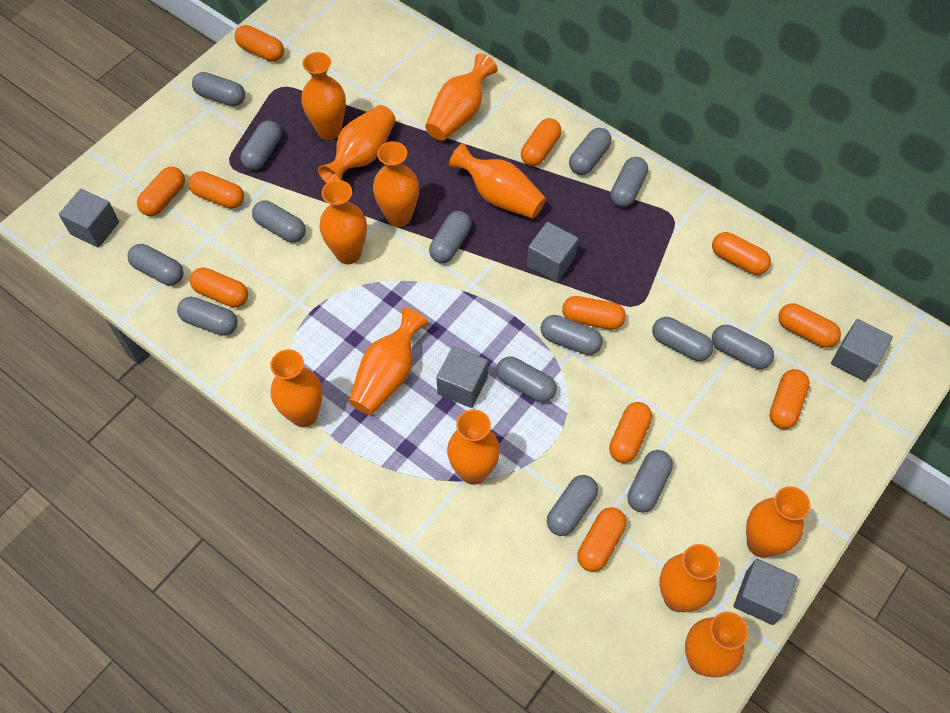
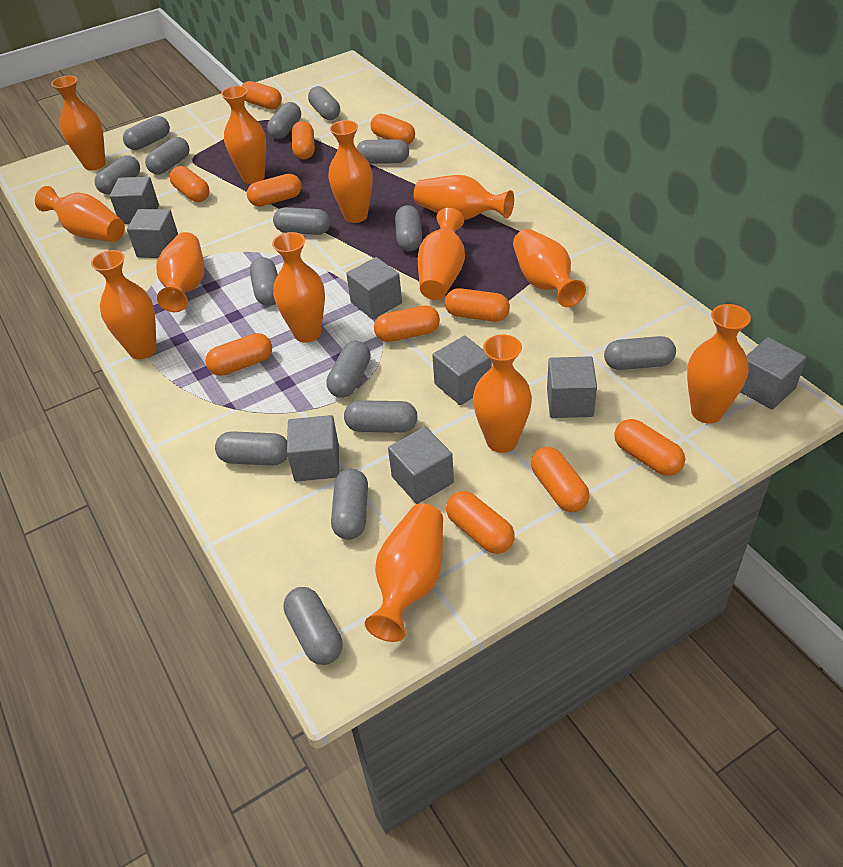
grey capsule: 14 -> 15
grey cube: 5 -> 8
orange vase: 12 -> 13

